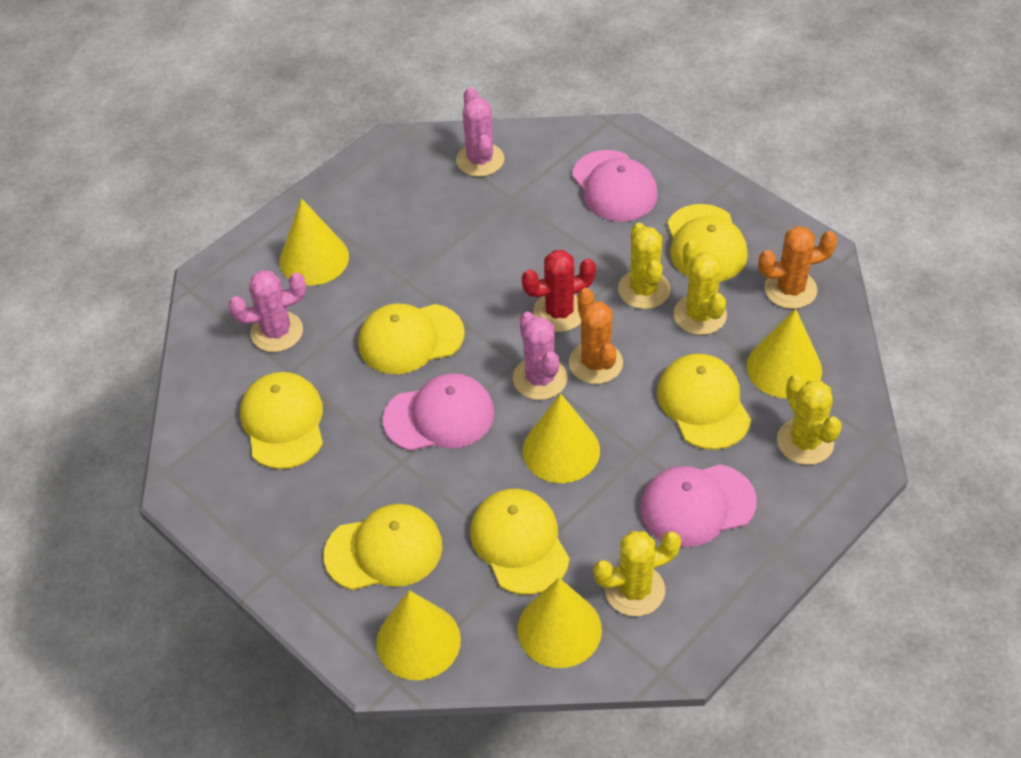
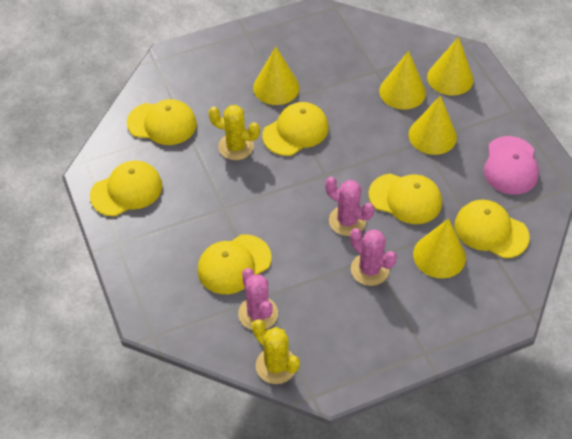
orange cactus: 2 -> 0
pink cap: 3 -> 1
red cactus: 1 -> 0
yellow cactus: 4 -> 2

